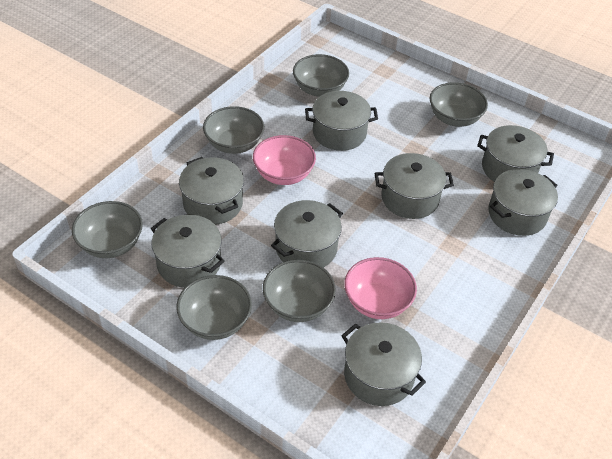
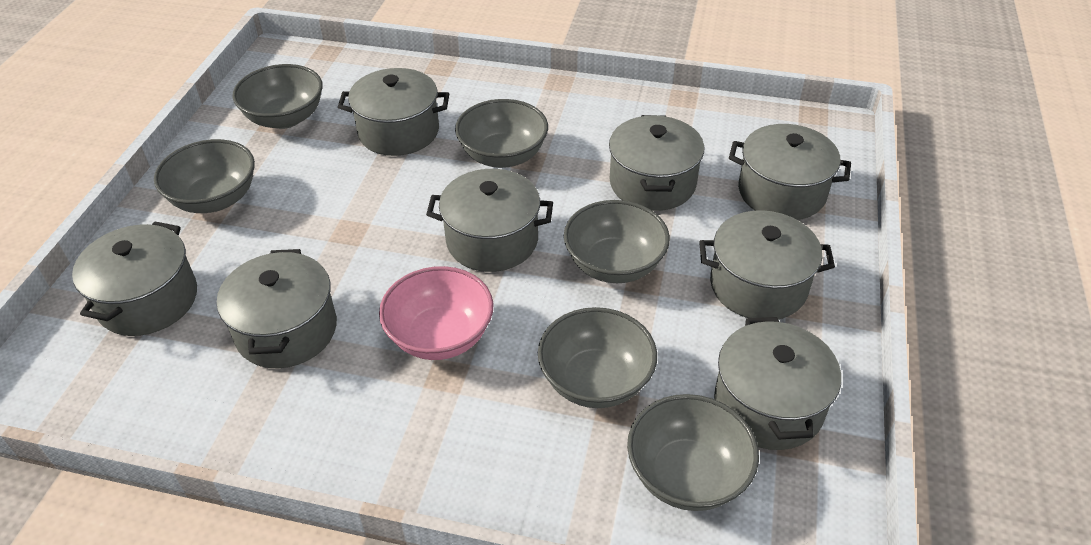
pink bowl: 2 -> 1

